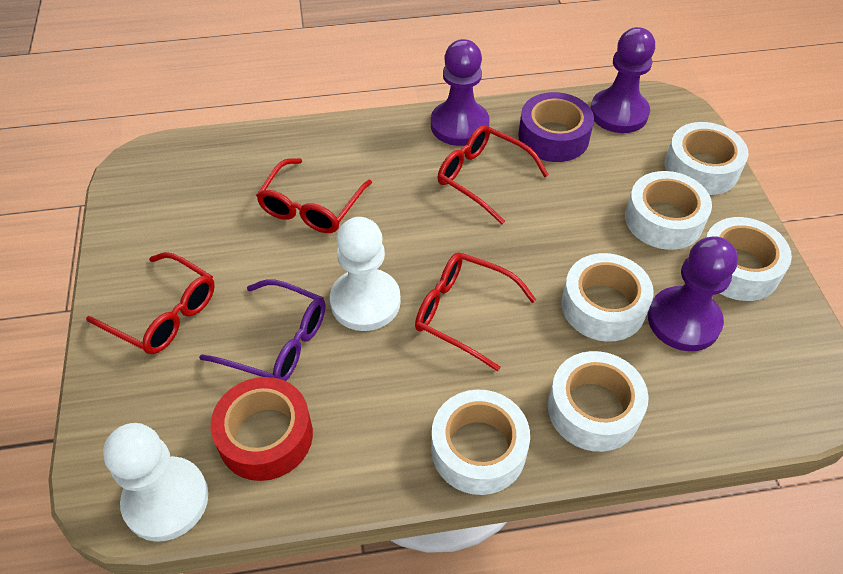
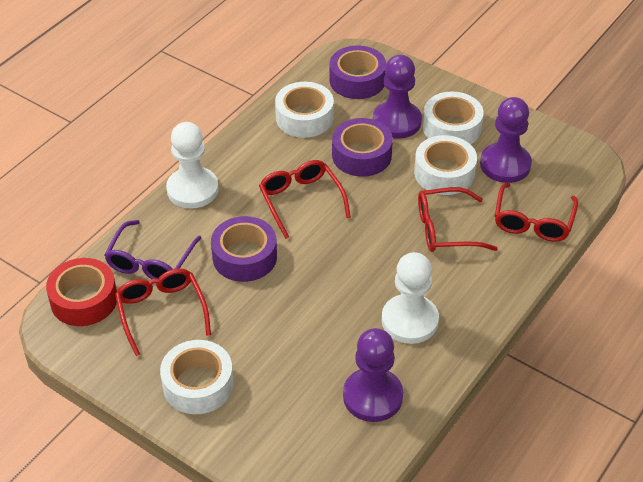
purple tape: 1 -> 3
white tape: 6 -> 4

